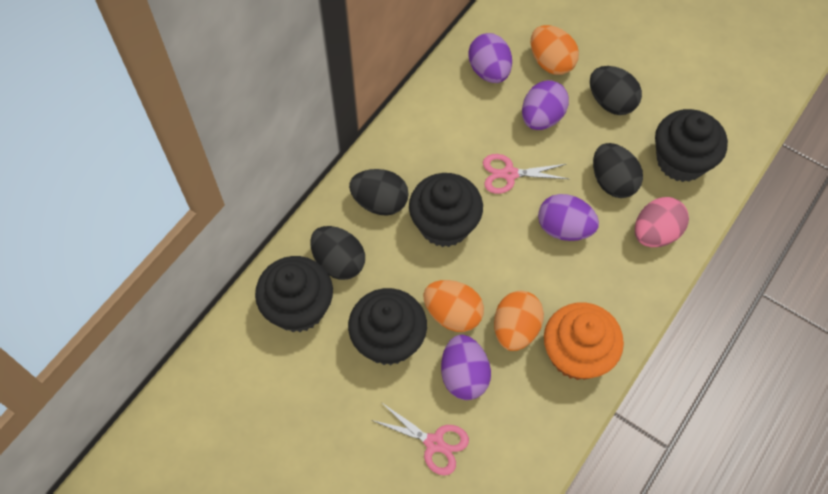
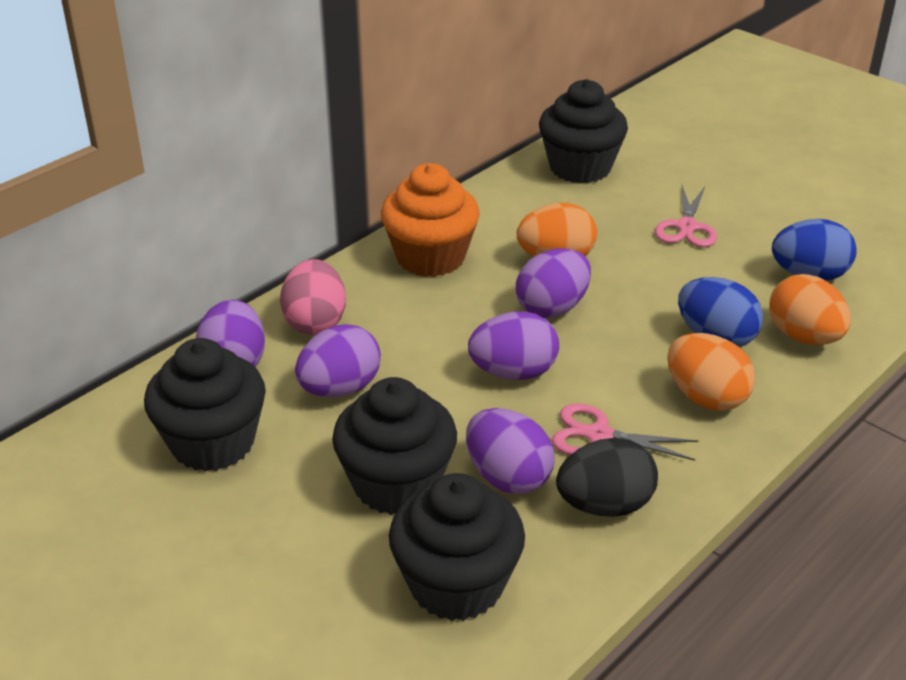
black egg: 4 -> 1
blue egg: 0 -> 2
purple egg: 4 -> 5

